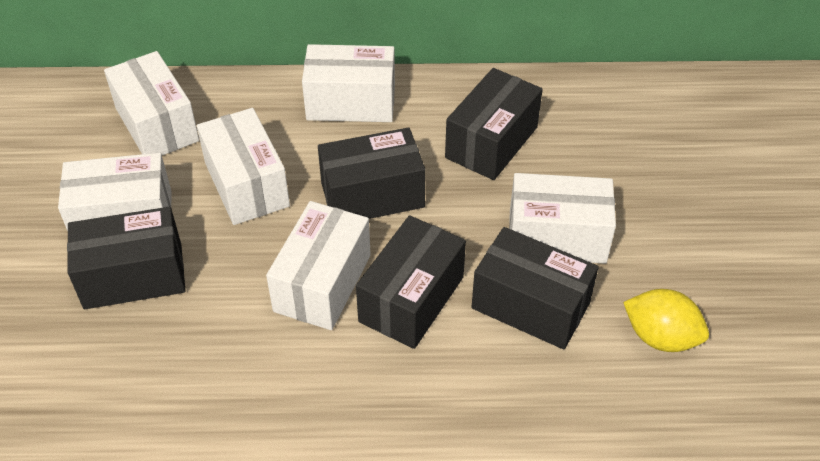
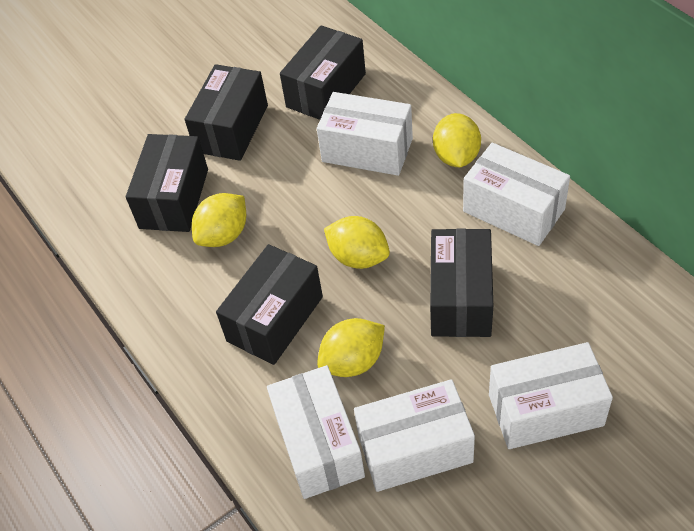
white box: 6 -> 5
yellow lemon: 1 -> 4

